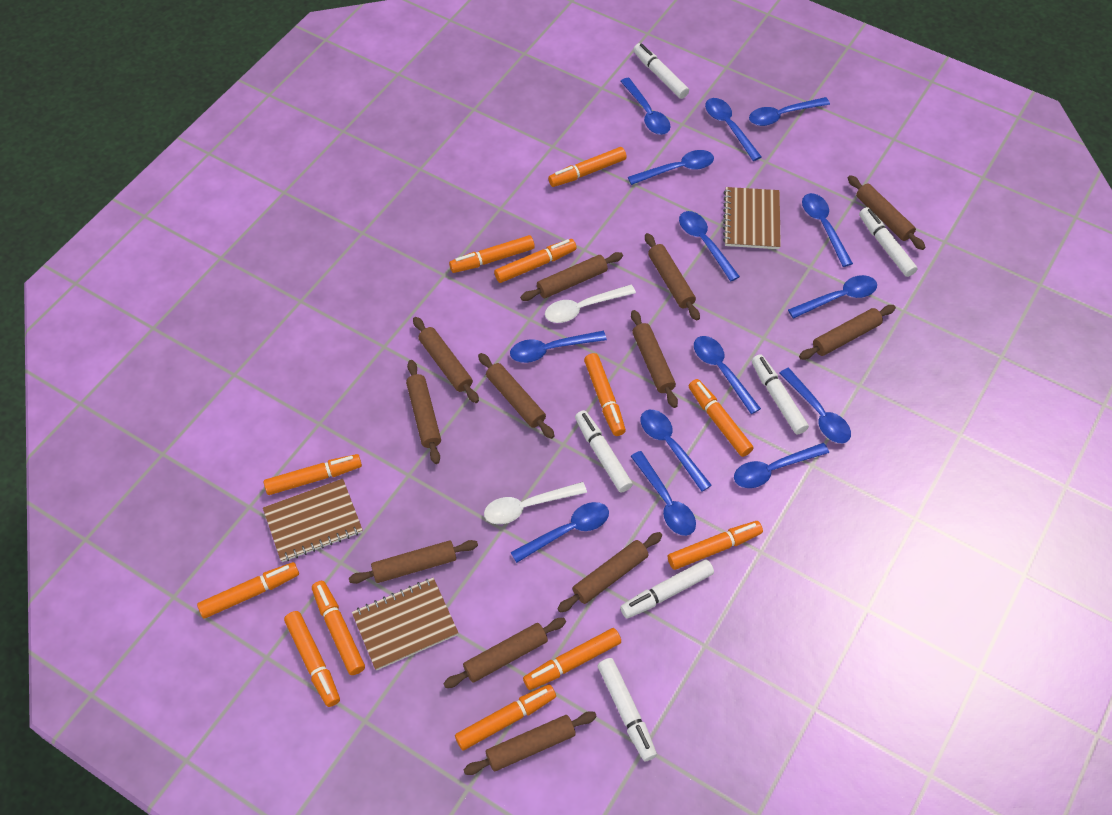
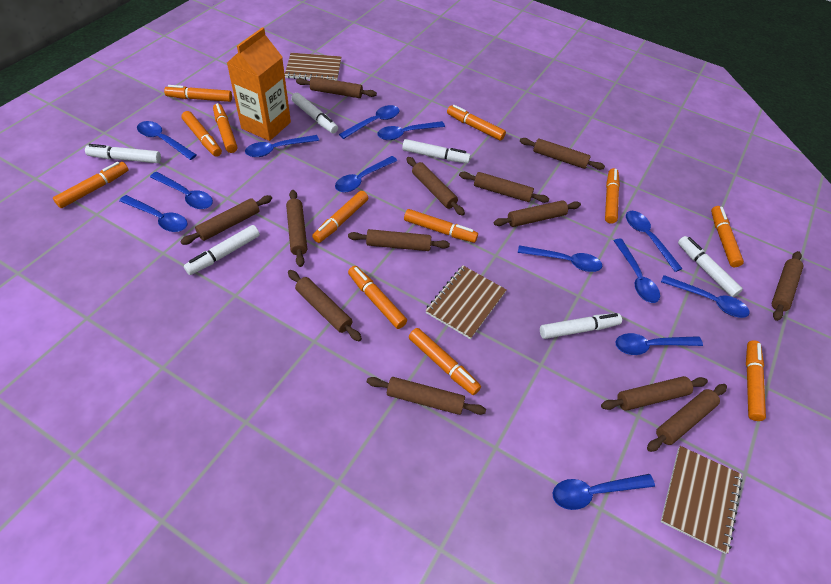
blue spoon: 14 -> 13
brown rolling pin: 12 -> 13
orange carton: 0 -> 1
white spoon: 2 -> 0

